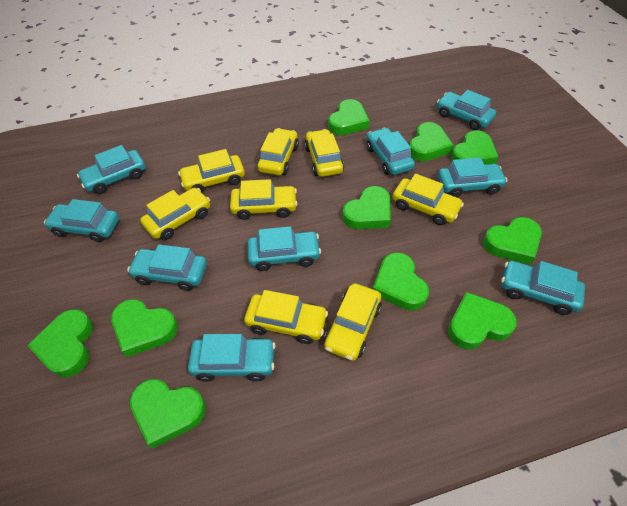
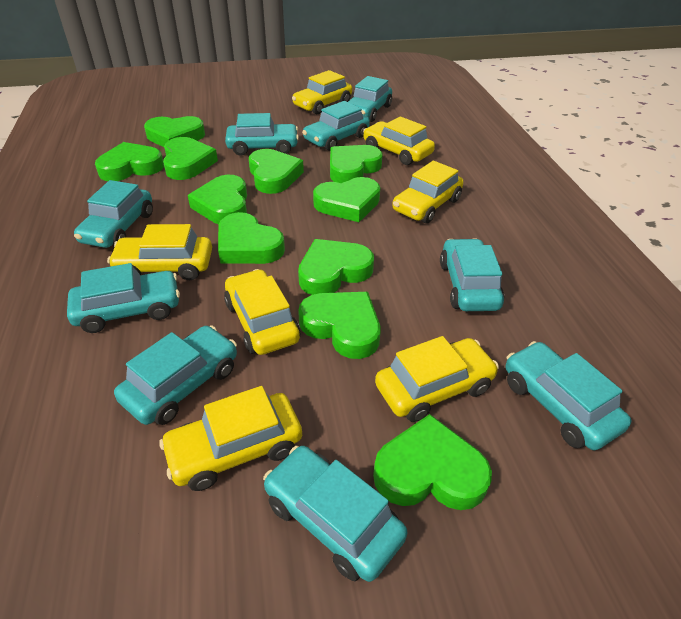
green heart: 10 -> 11
yellow car: 8 -> 7

